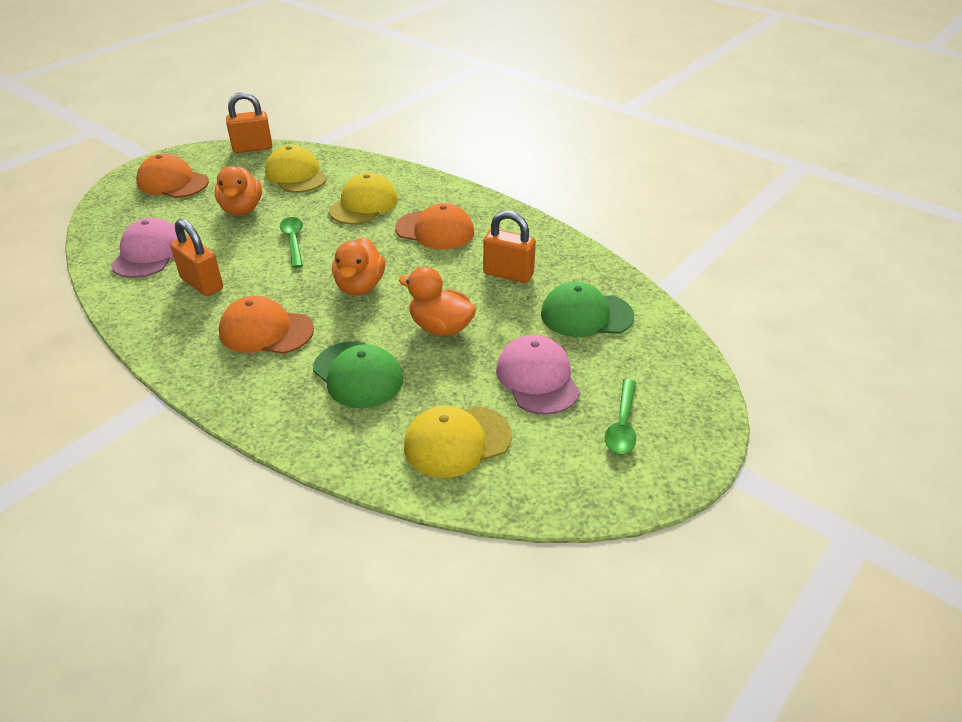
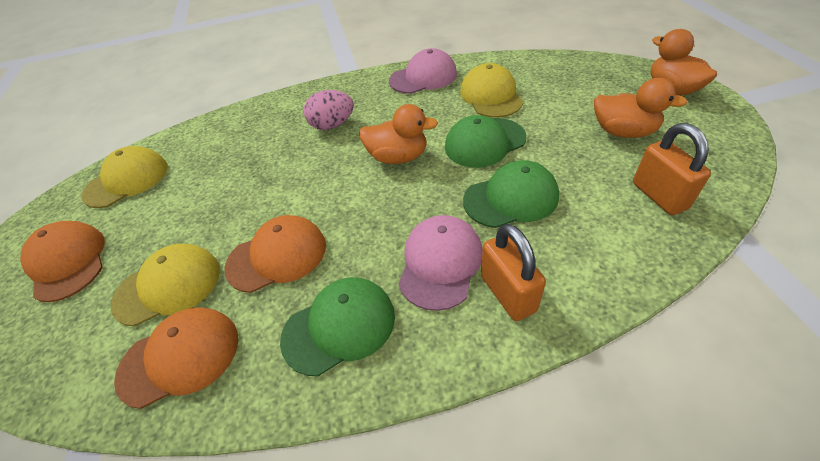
green cap: 2 -> 3
green spoon: 2 -> 0
orange padlock: 3 -> 2
pink egg: 0 -> 1

